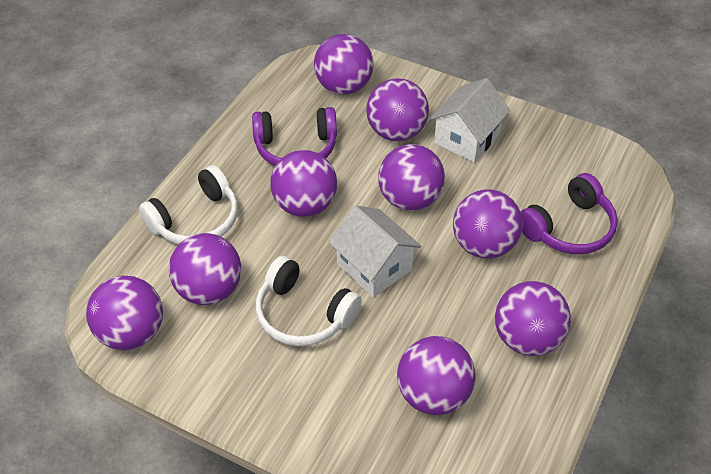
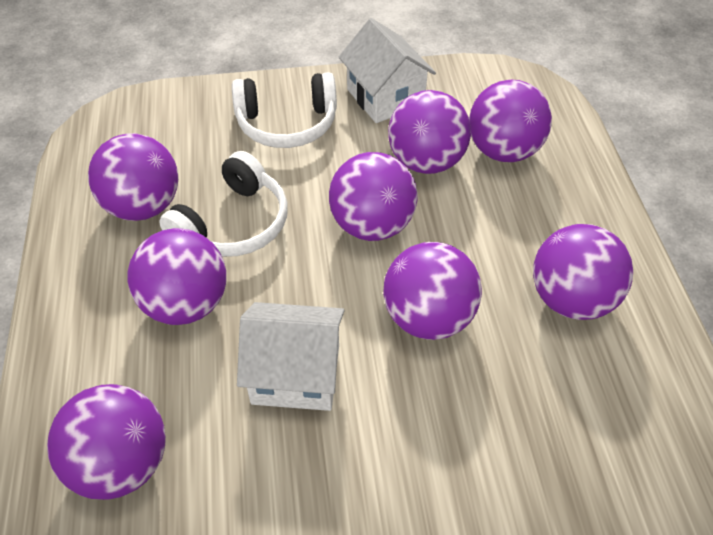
purple ball: 9 -> 8
purple headphones: 2 -> 0

